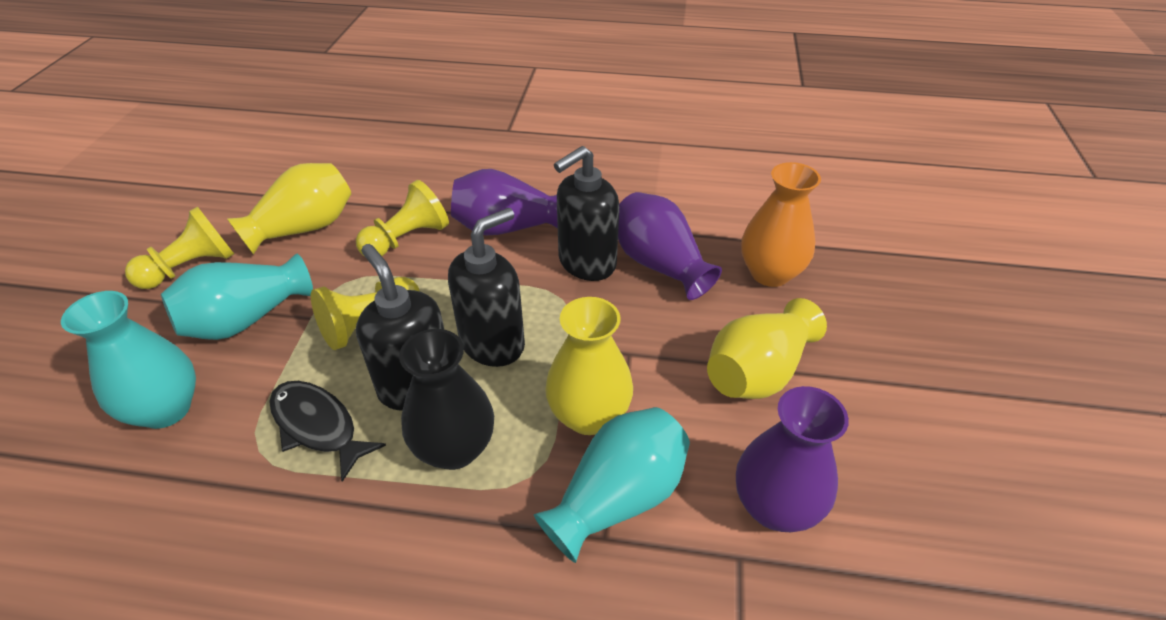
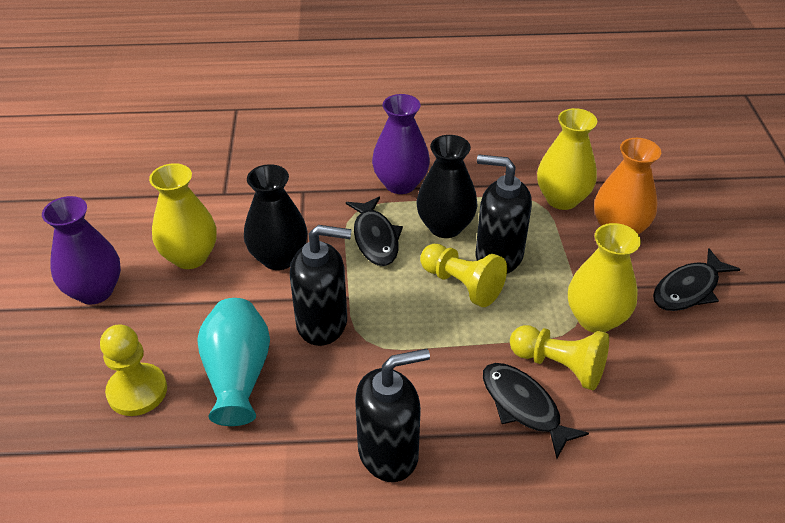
black fish: 1 -> 3
black vase: 1 -> 2
purple vase: 3 -> 2
turquoise vase: 3 -> 1

